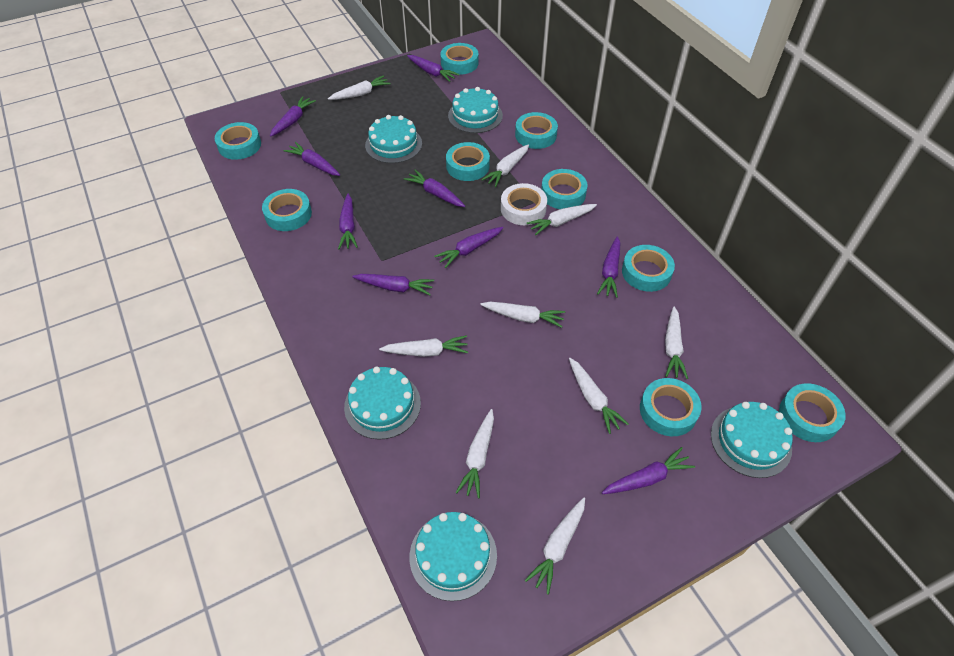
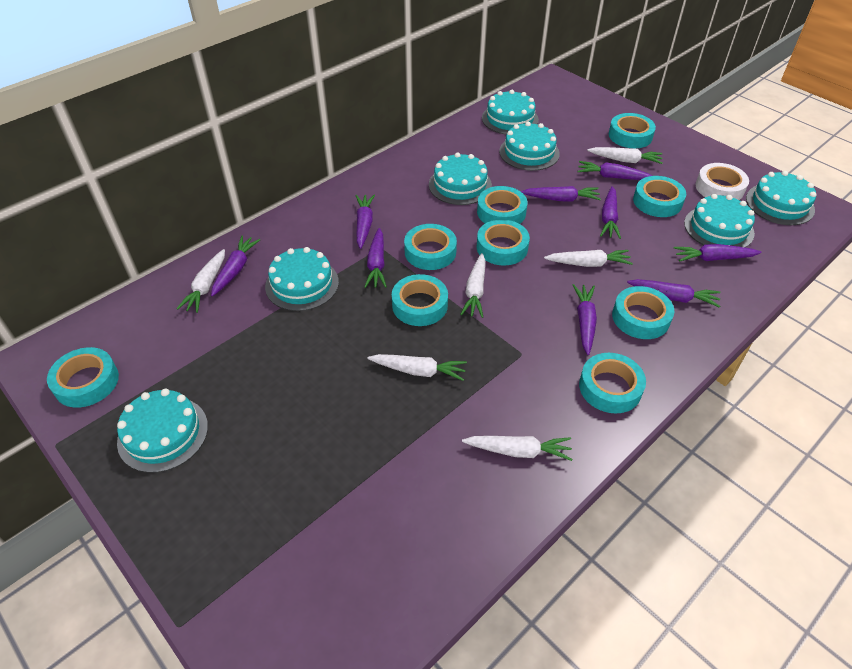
turquoise cake: 5 -> 7
white carrot: 9 -> 6

